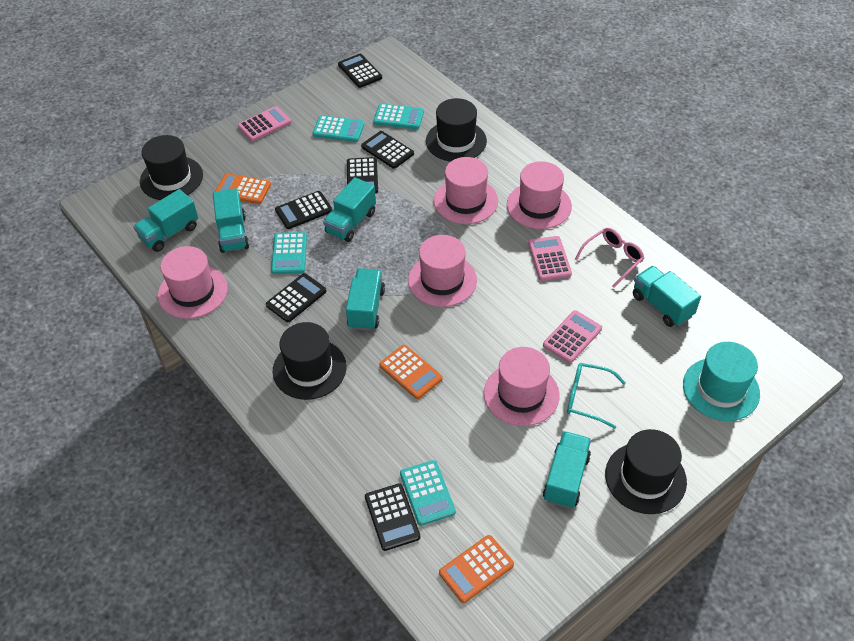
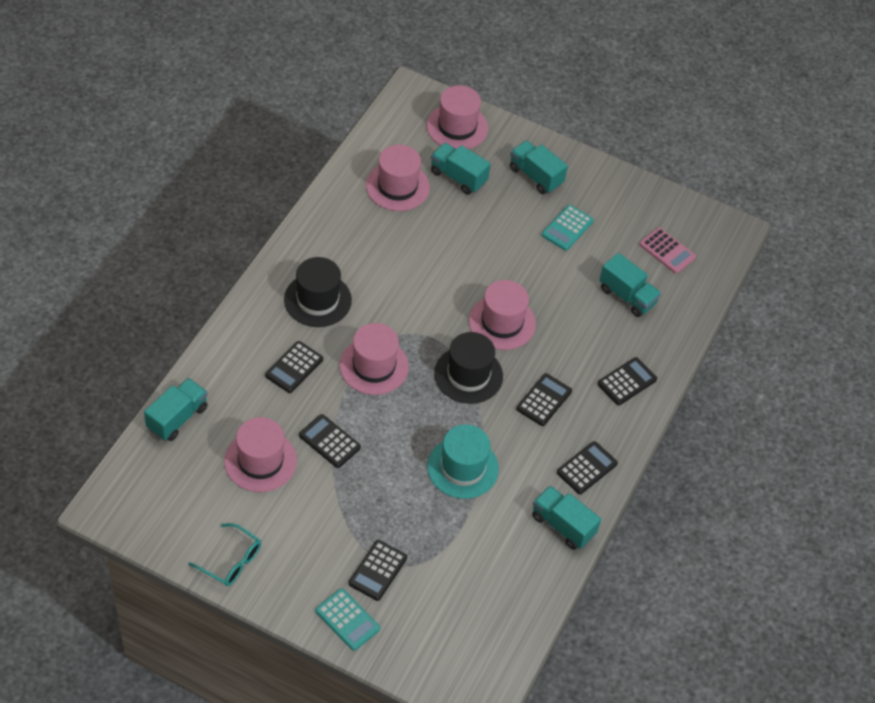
black hat: 4 -> 2
orange calculator: 3 -> 0
pink calculator: 3 -> 1
pink glasses: 1 -> 0
turquoise calculator: 4 -> 2
turquoise truck: 6 -> 5

